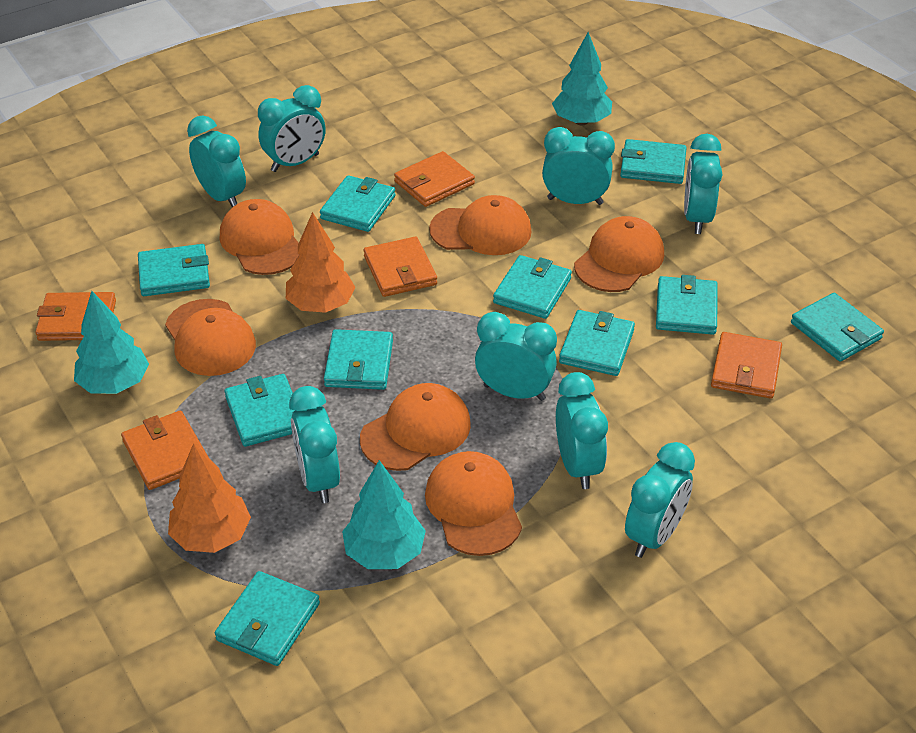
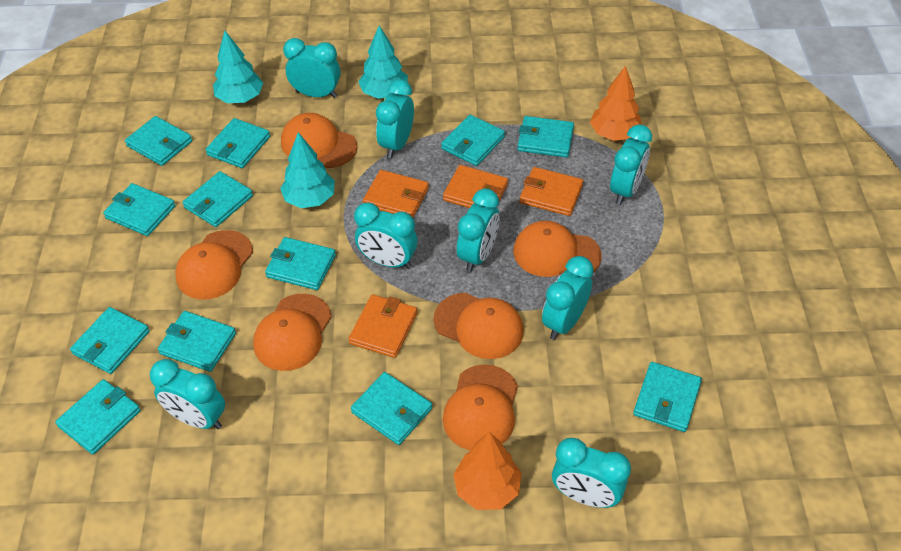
orange wallet: 5 -> 4
turquoise wallet: 10 -> 12

